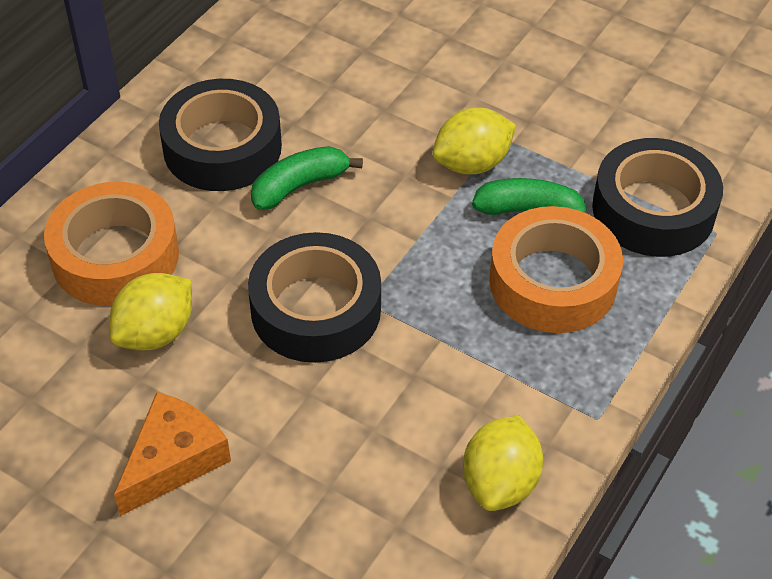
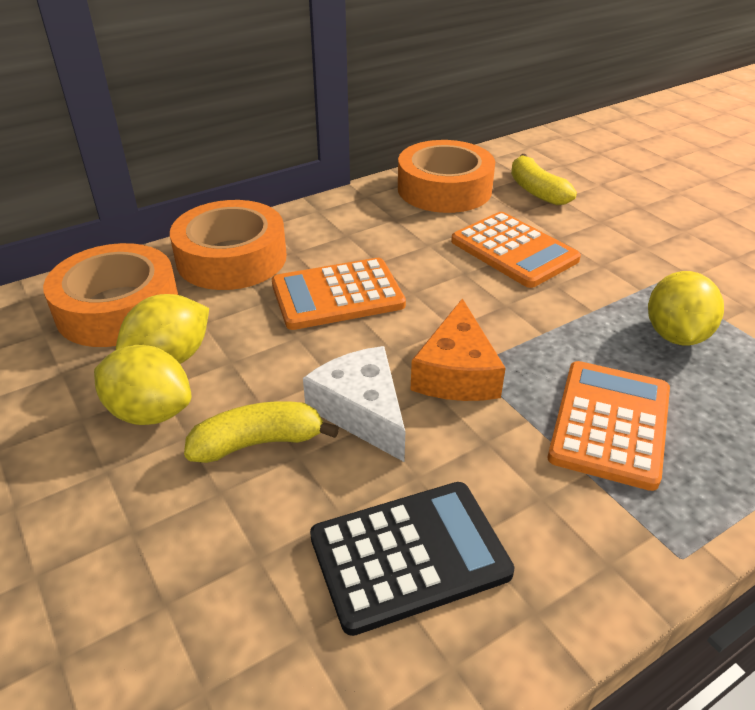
black calculator: 0 -> 1
black tape: 3 -> 0
green banana: 2 -> 0
orange calculator: 0 -> 3
orange tape: 2 -> 3
white cheese: 0 -> 1
yellow banana: 0 -> 2

